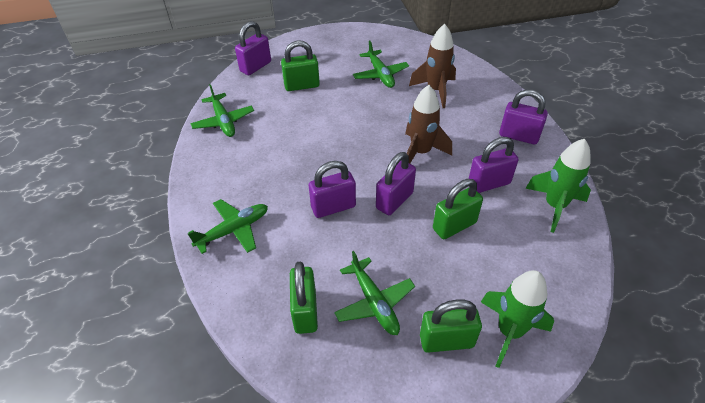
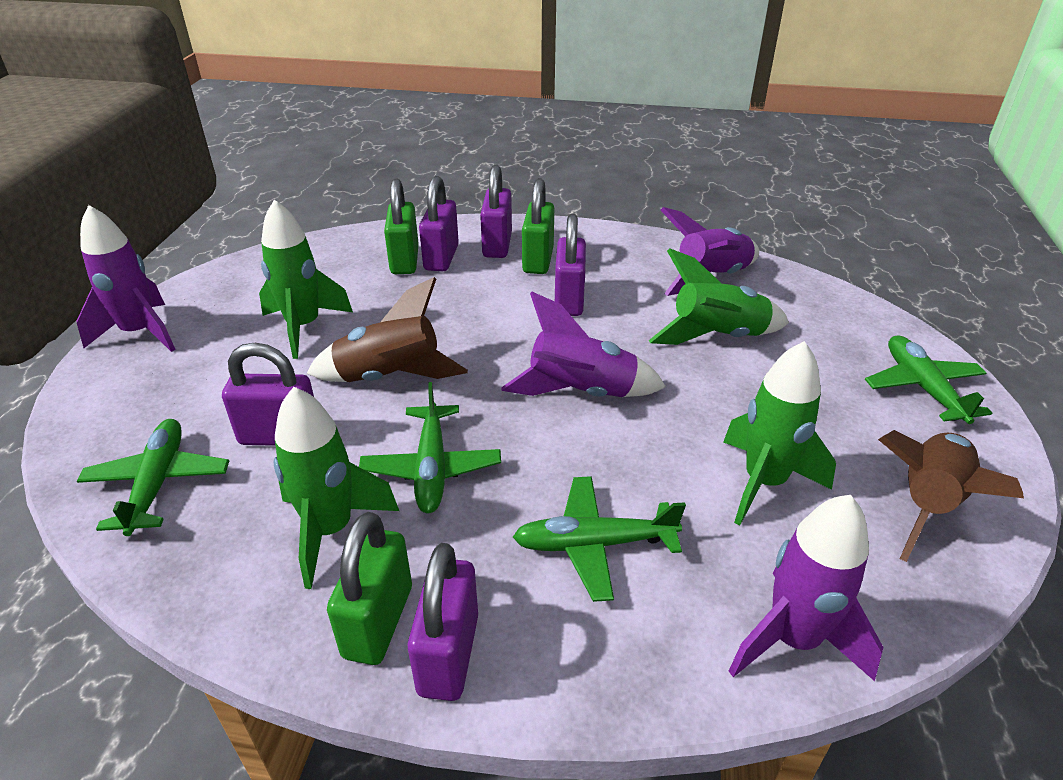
green padlock: 4 -> 3
green rocket: 2 -> 4
purple rocket: 0 -> 4

